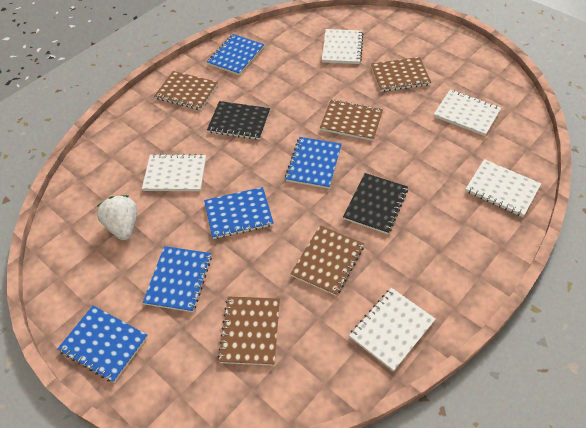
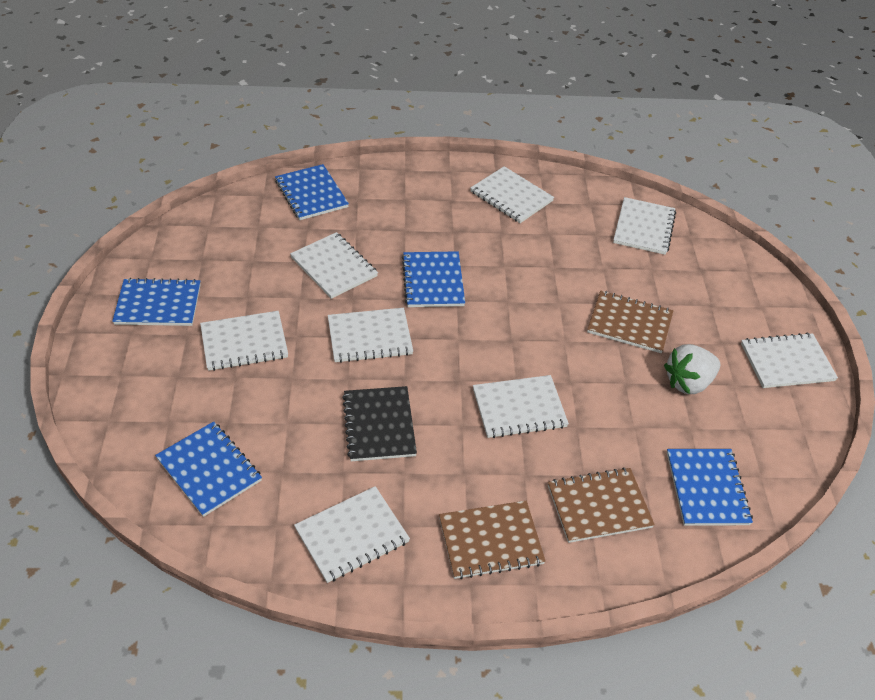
black notebook: 2 -> 1
brown notebook: 5 -> 3
white notebook: 5 -> 8

